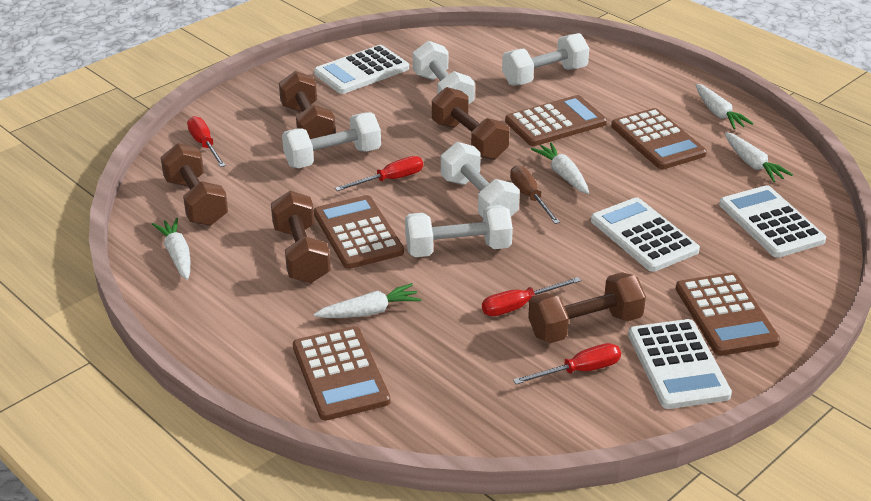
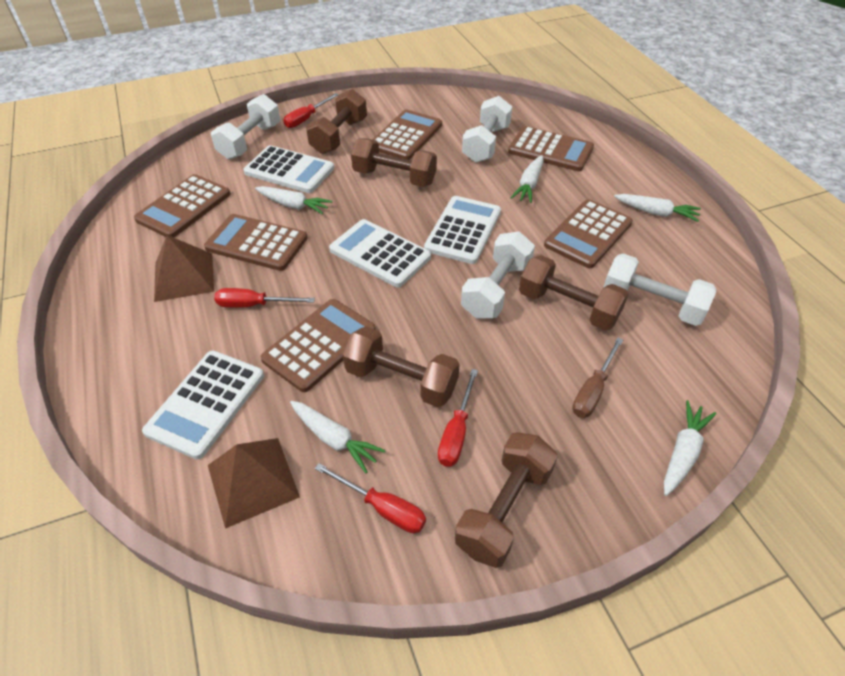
brown calculator: 5 -> 6
brown pyramid: 0 -> 2
white dumbbell: 5 -> 4

